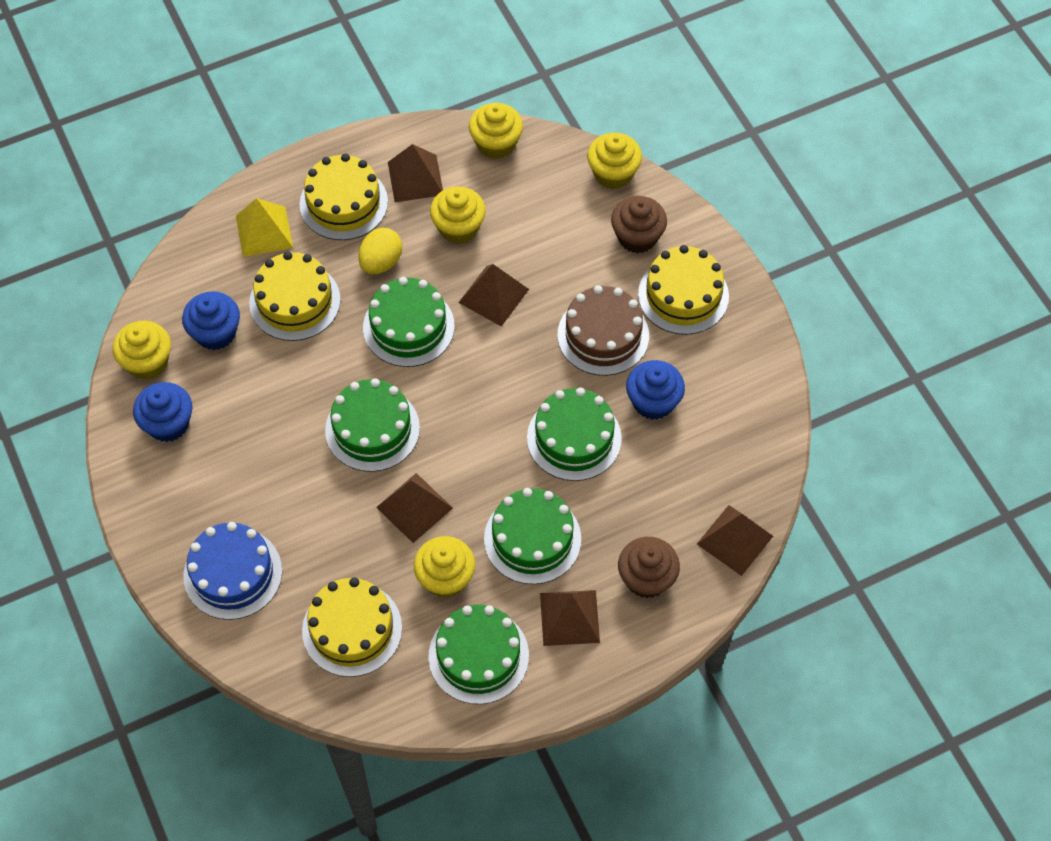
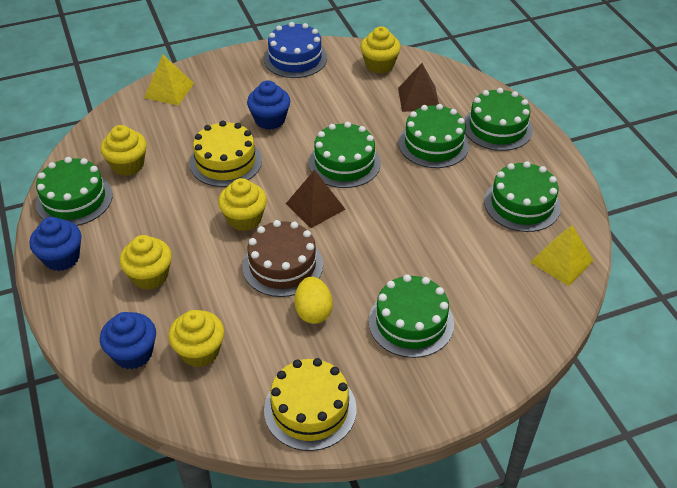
brown cupcake: 2 -> 0
brown pyramid: 5 -> 2
green cake: 5 -> 6
yellow cake: 4 -> 2
yellow pyramid: 1 -> 2

